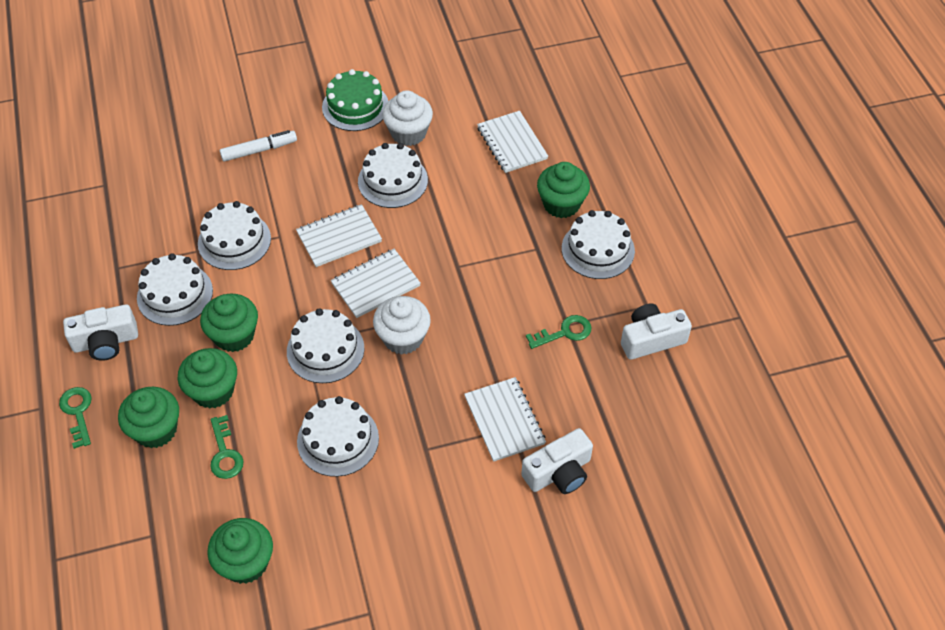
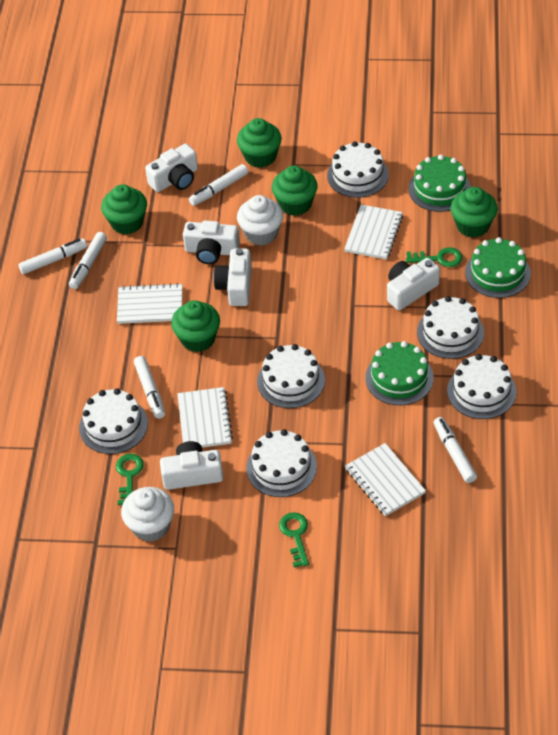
green cake: 1 -> 3
white camera: 3 -> 5
white marker: 1 -> 5

